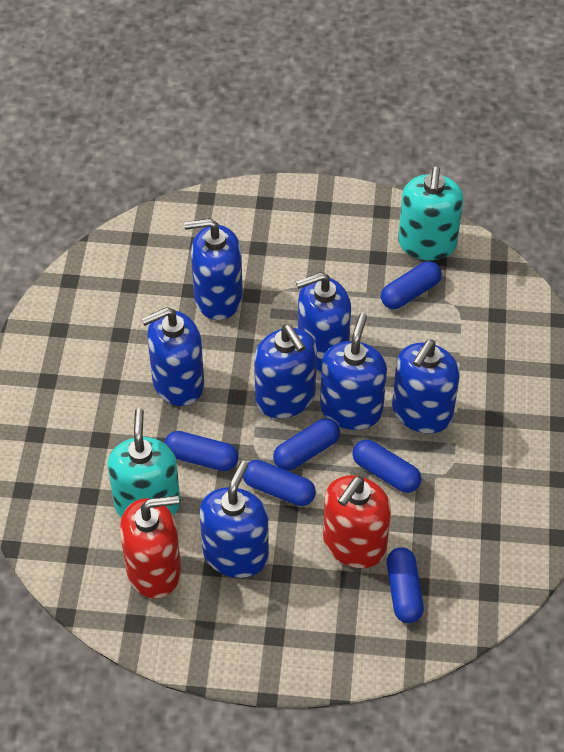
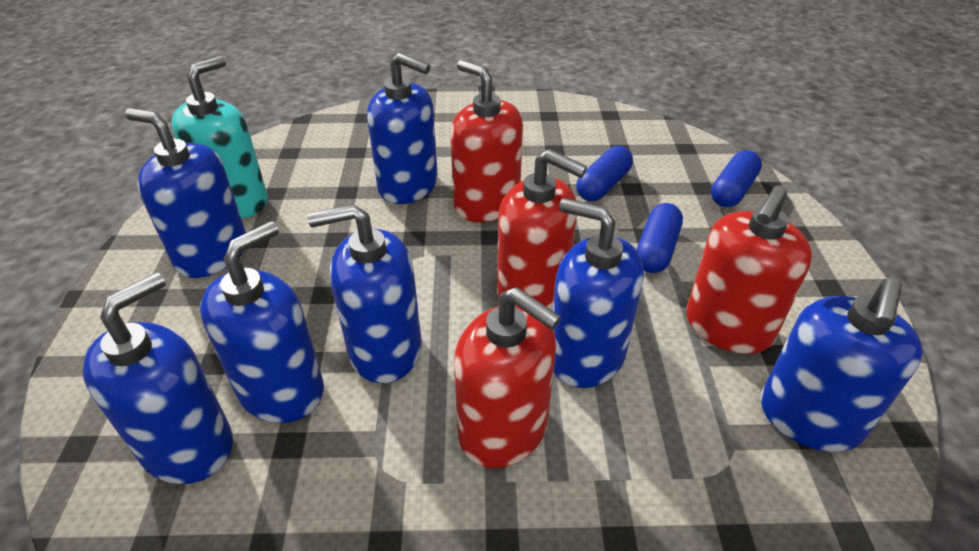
blue capsule: 6 -> 3
red soap dispenser: 2 -> 4
turquoise soap dispenser: 2 -> 1

